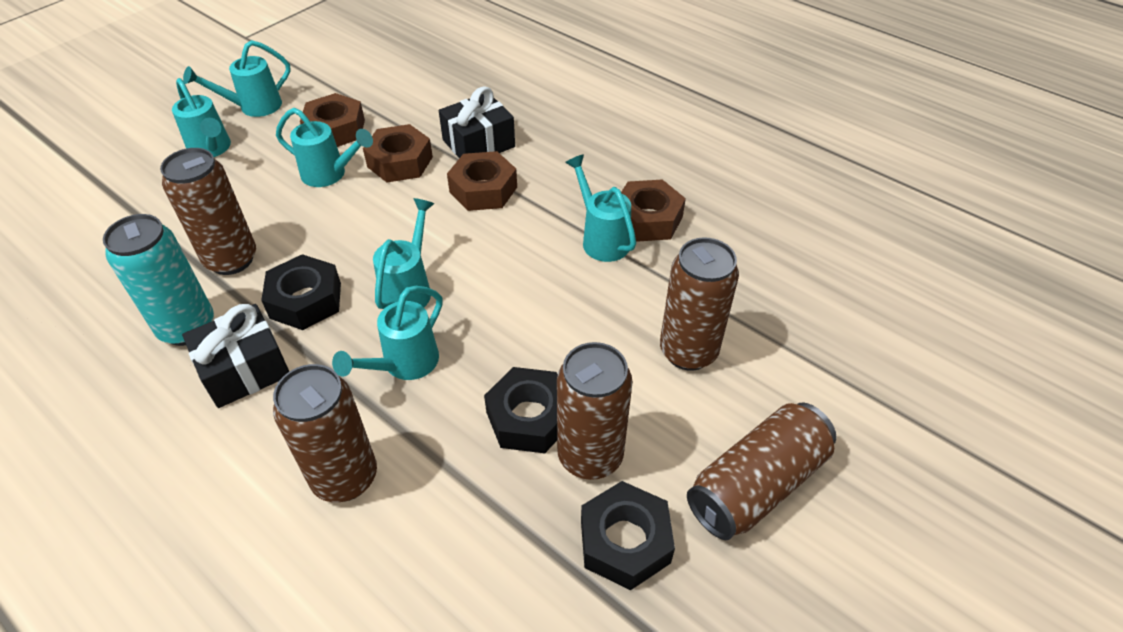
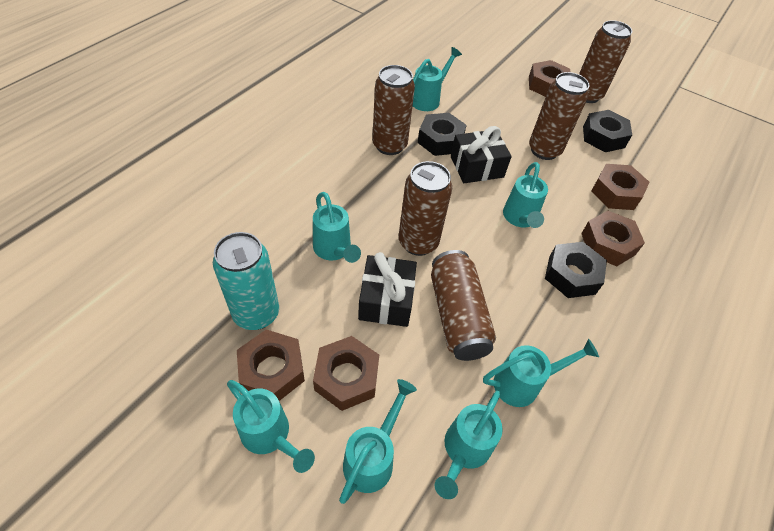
brown nut: 4 -> 5
turquoise watering can: 6 -> 7

